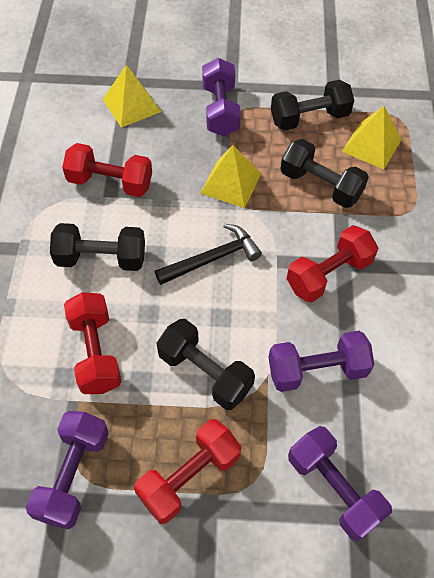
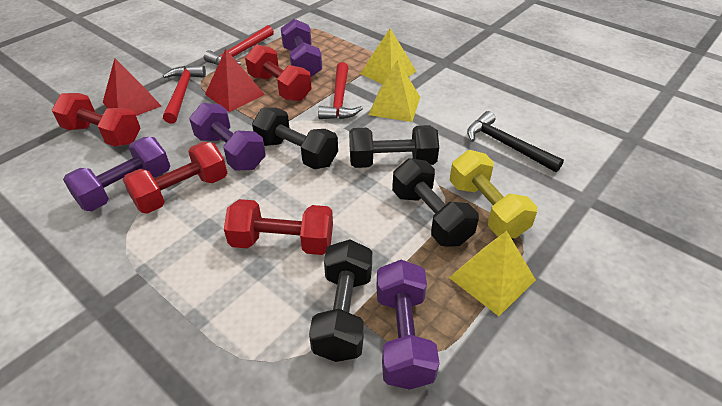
red hammer: 0 -> 3
red pyramid: 0 -> 2
yellow dumbbell: 0 -> 1

